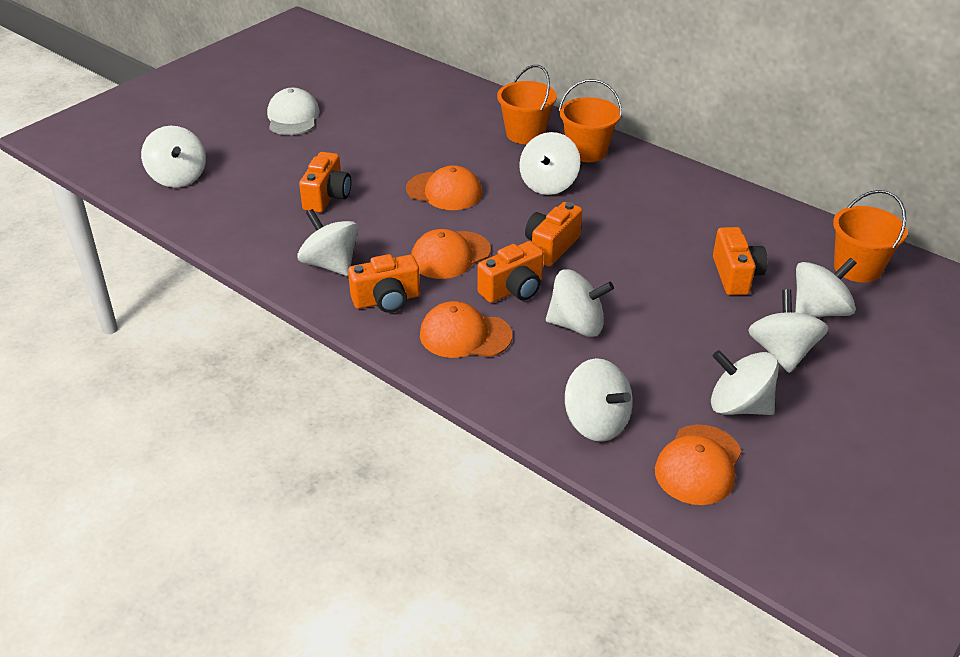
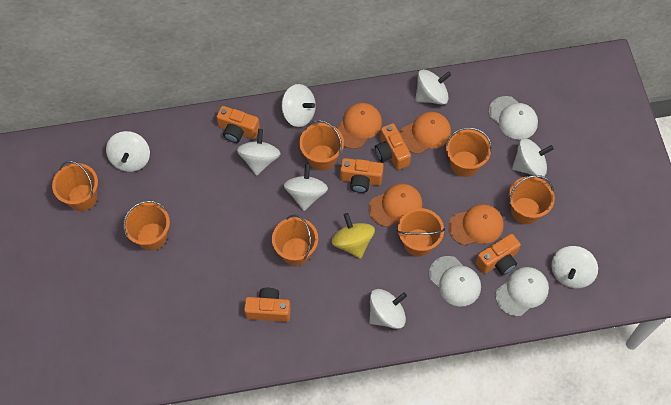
orange bucket: 3 -> 7
white cap: 1 -> 3
yellow spinning top: 0 -> 1

